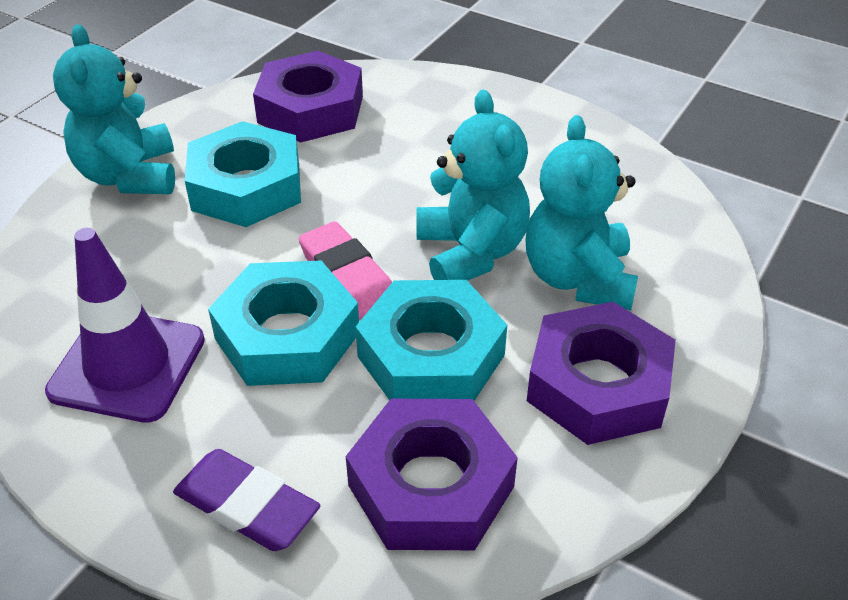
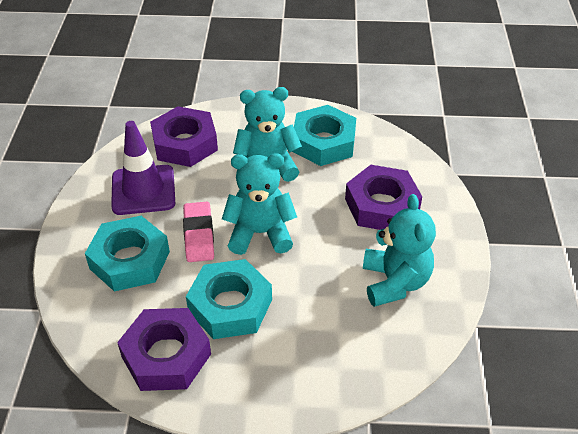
purple eraser: 1 -> 0

